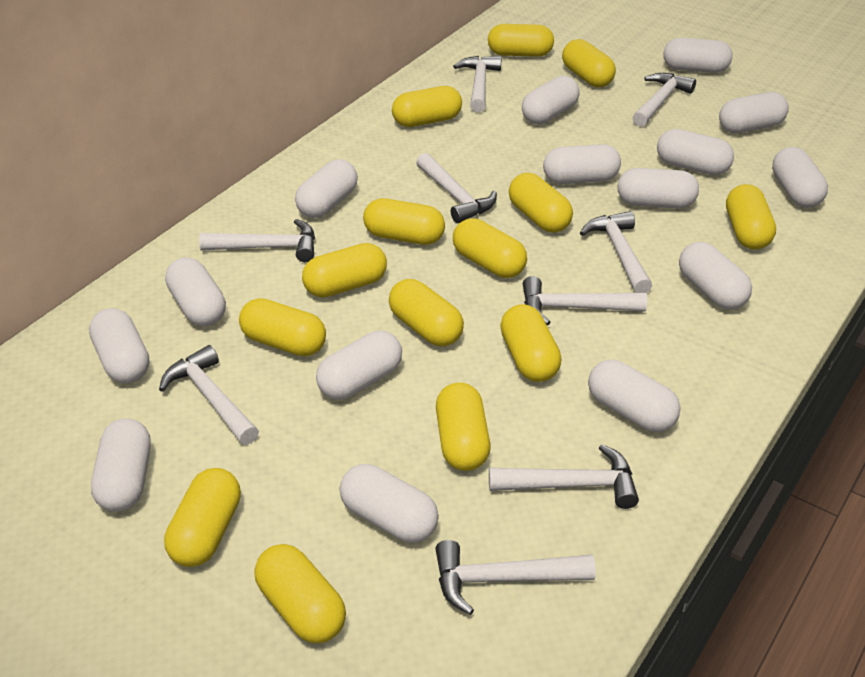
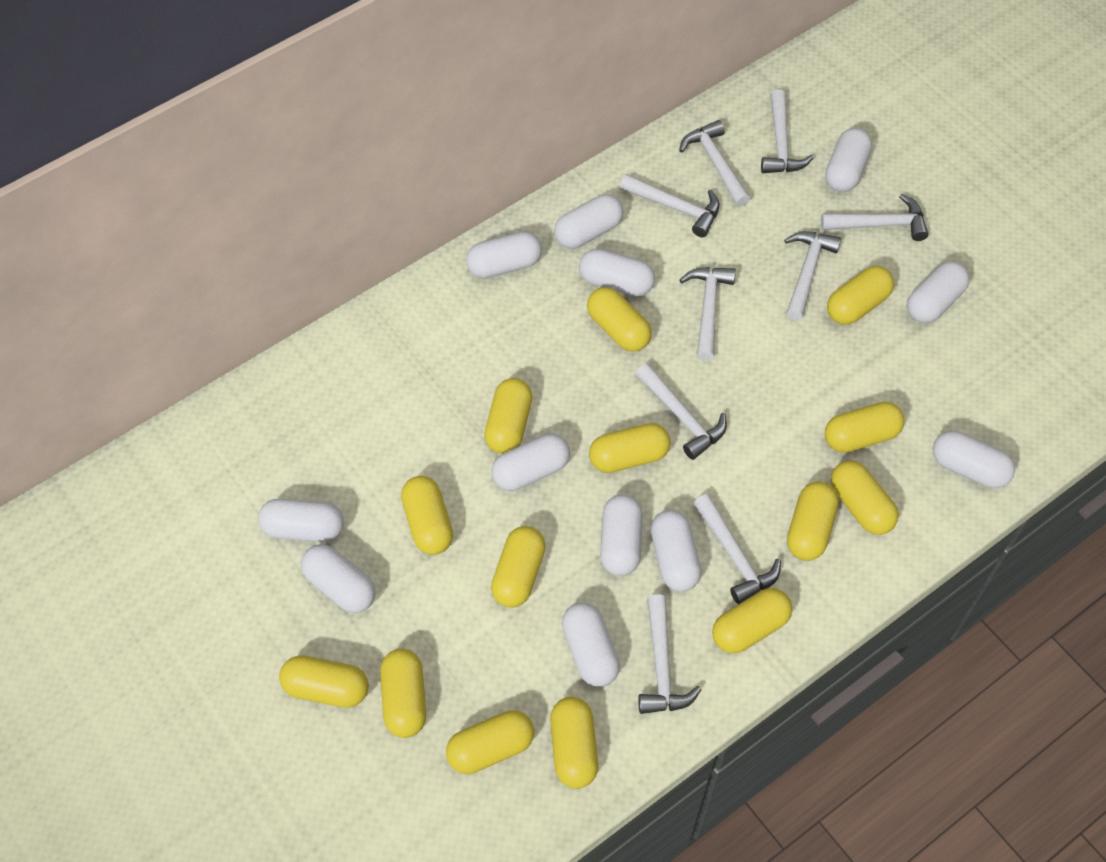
white capsule: 15 -> 12

